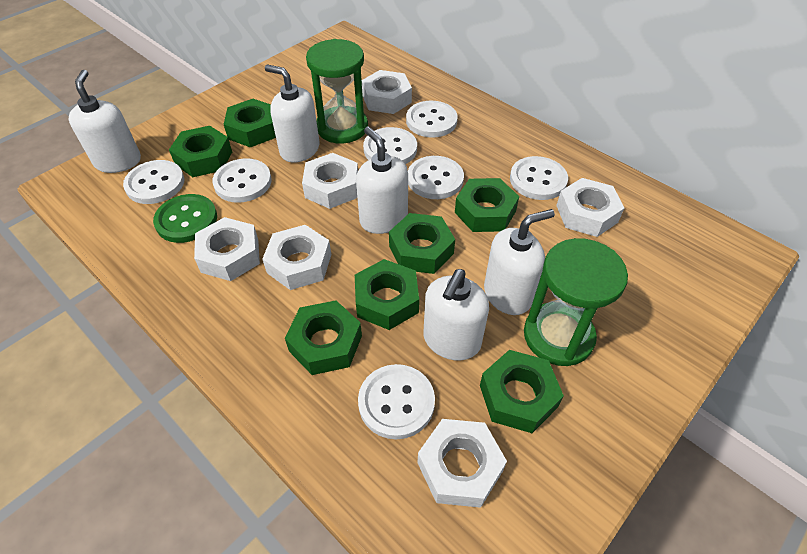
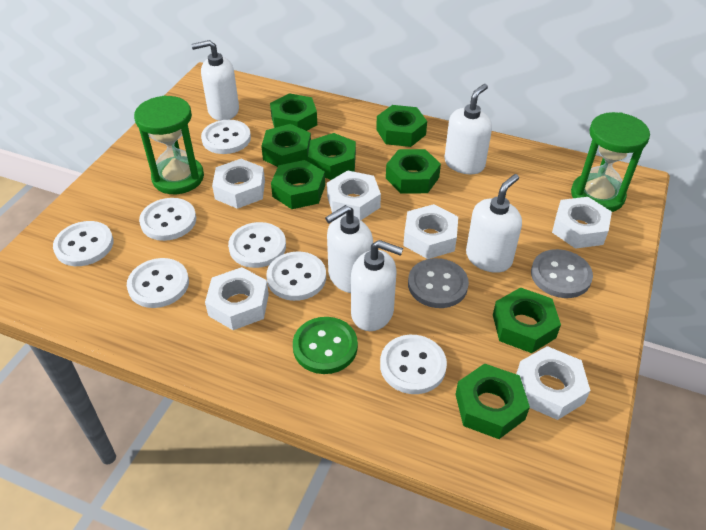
green nut: 7 -> 8
grey button: 0 -> 2

